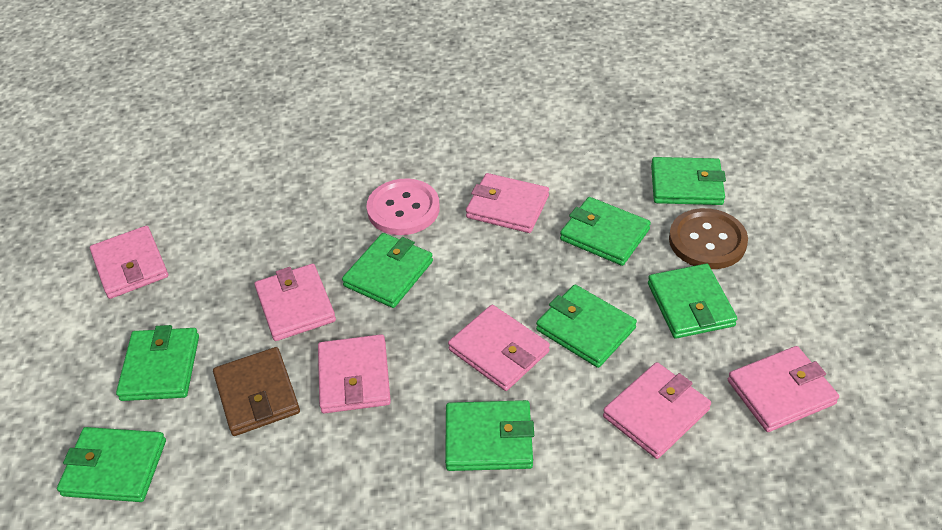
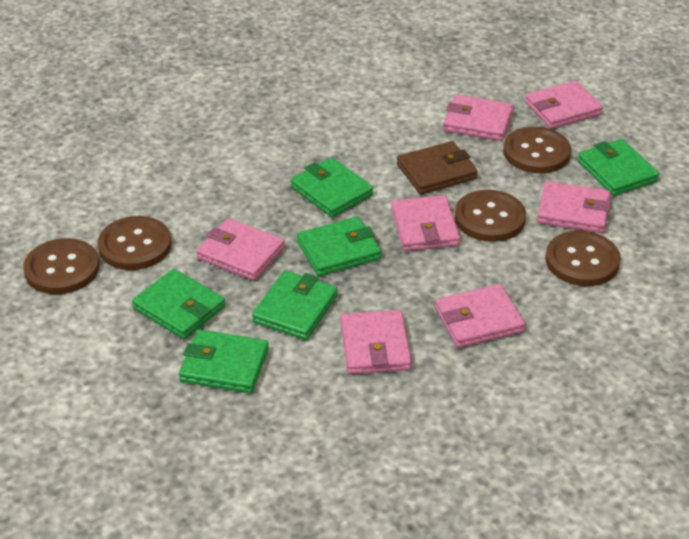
brown button: 1 -> 5
green wallet: 8 -> 6
pink button: 1 -> 0

